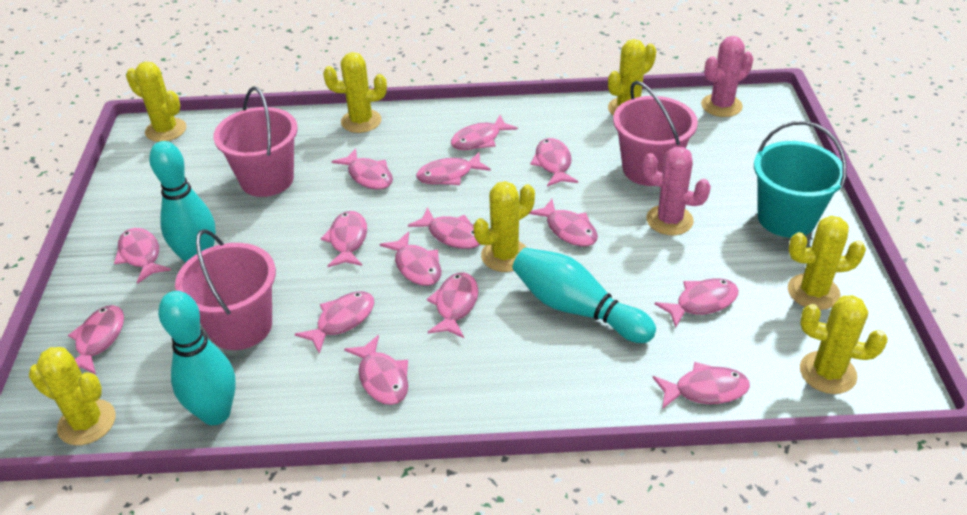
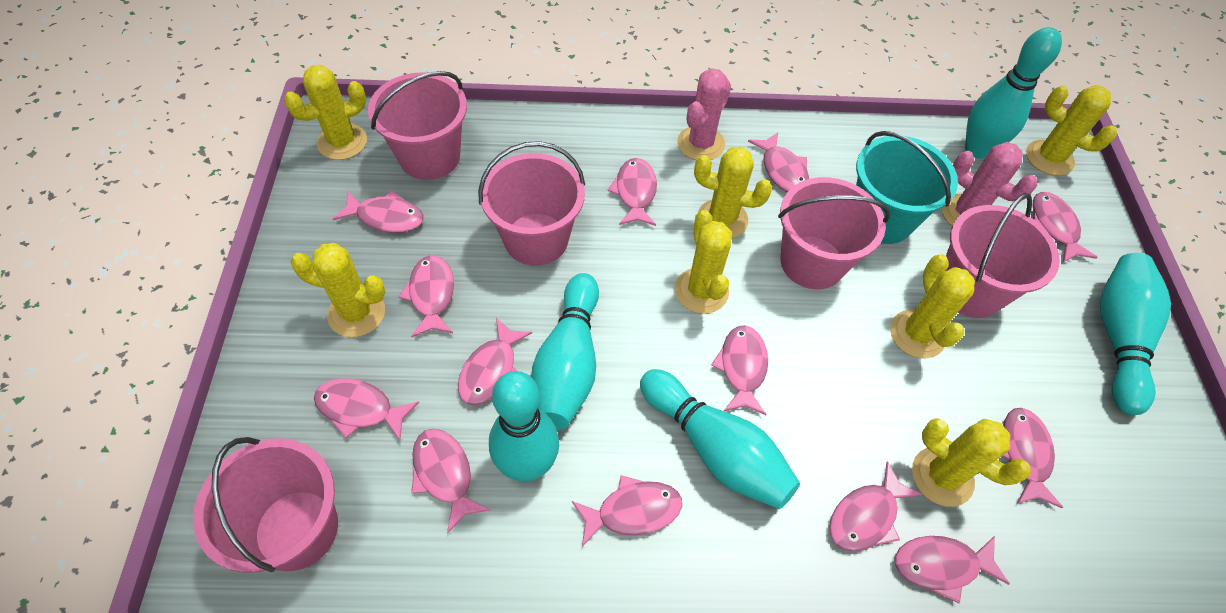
pink bucket: 3 -> 5
pink fish: 15 -> 13
turquoise bowling pin: 3 -> 5

